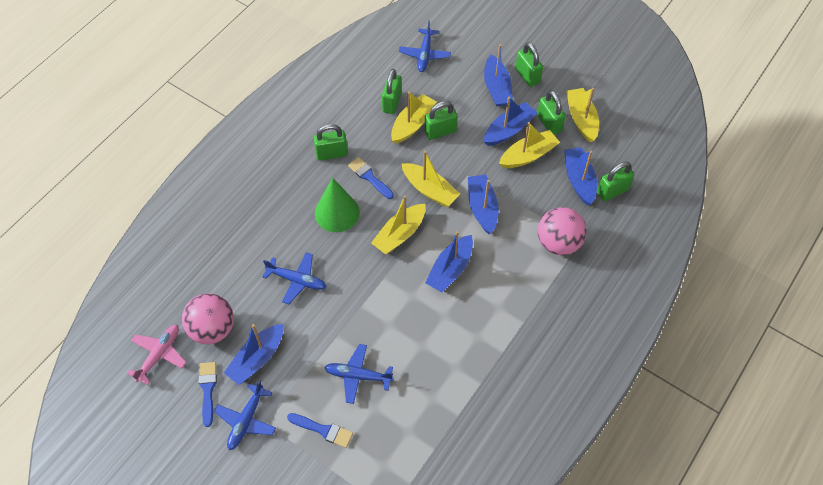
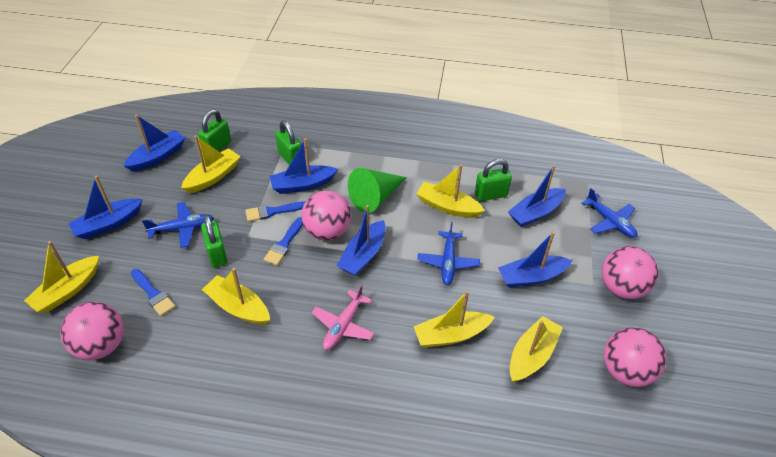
blue plane: 4 -> 3
green padlock: 6 -> 4
pink ball: 2 -> 4
yellow boat: 5 -> 6

